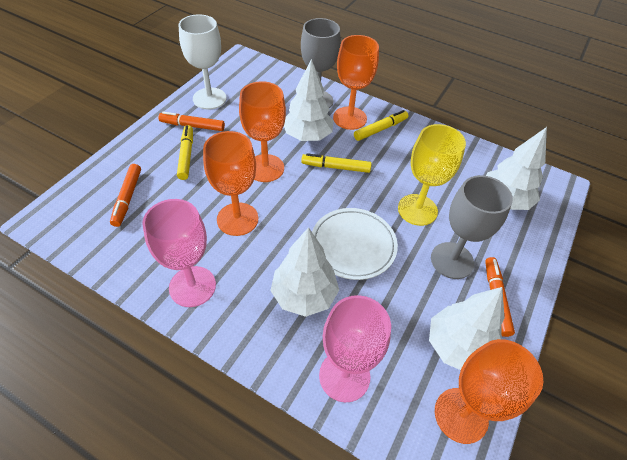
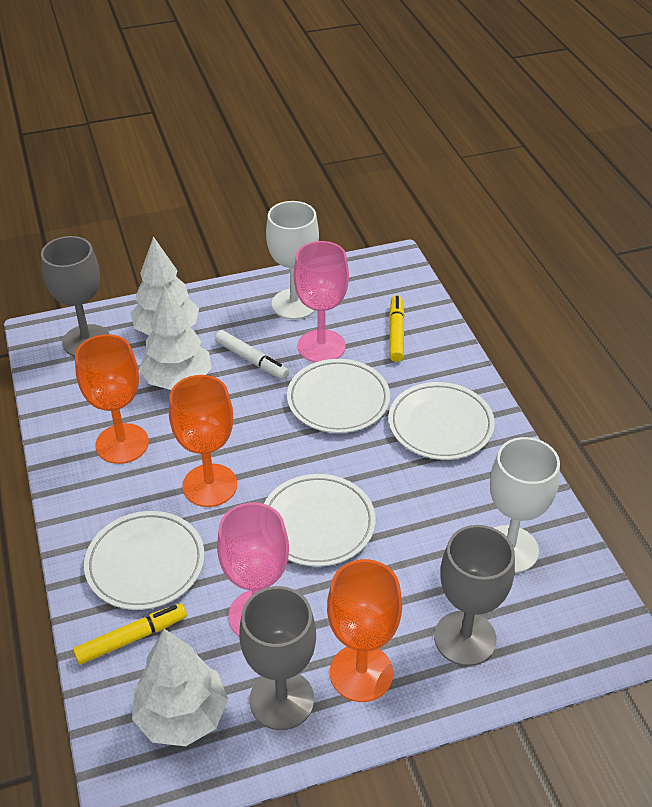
grey goblet: 2 -> 3
orange goblet: 4 -> 3
orange marker: 3 -> 0
white goblet: 1 -> 2
white marker: 0 -> 1
white plate: 1 -> 4
white tree: 4 -> 3
yellow goblet: 1 -> 0
yellow marker: 3 -> 2

